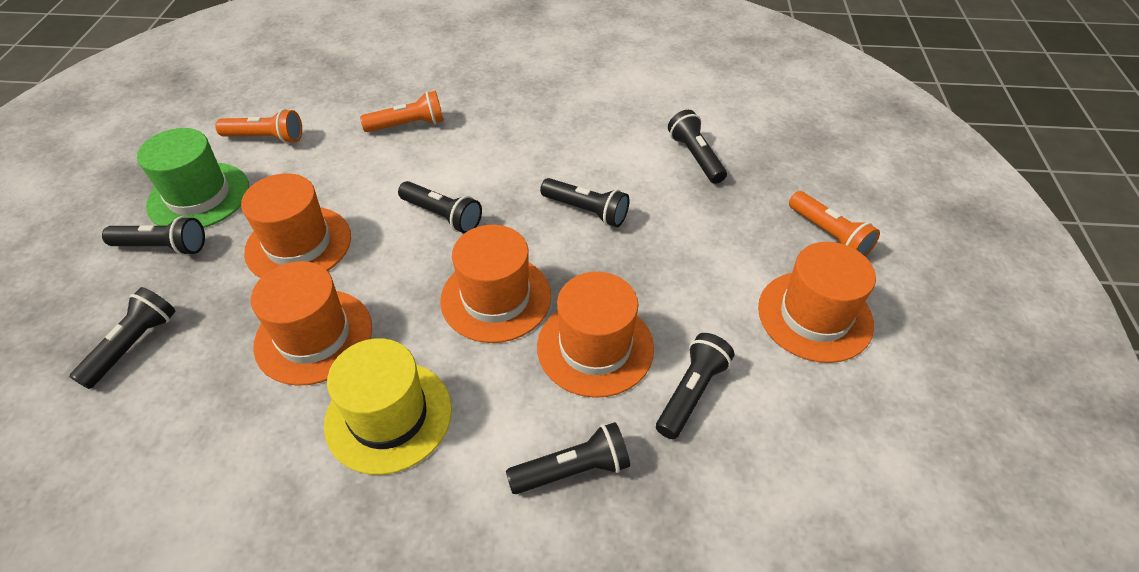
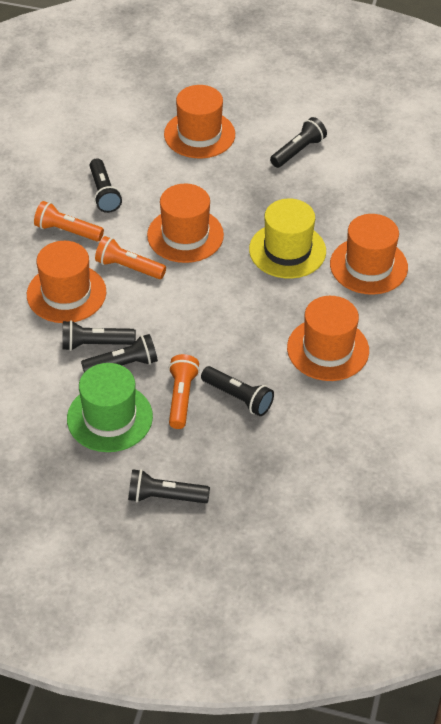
black flashlight: 7 -> 6

